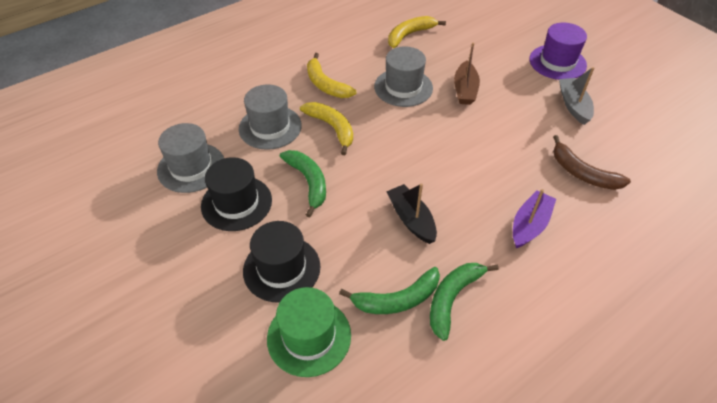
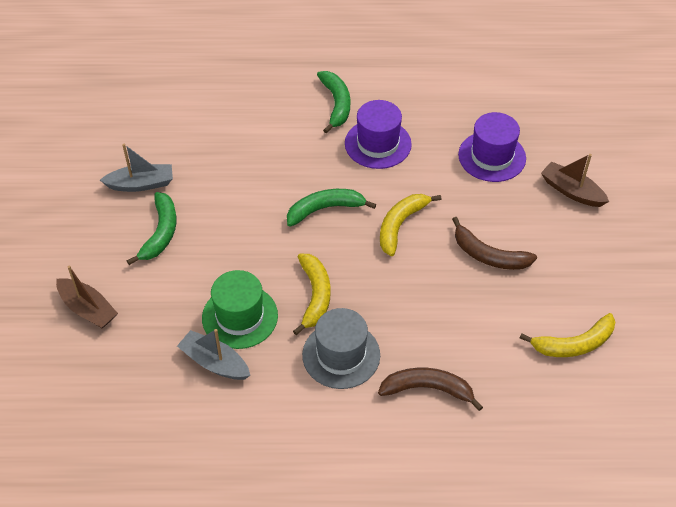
black boat: 1 -> 0
black hat: 2 -> 0
brown banana: 1 -> 2
brown boat: 1 -> 2
grey boat: 1 -> 2
grey hat: 3 -> 1
purple boat: 1 -> 0
purple hat: 1 -> 2

